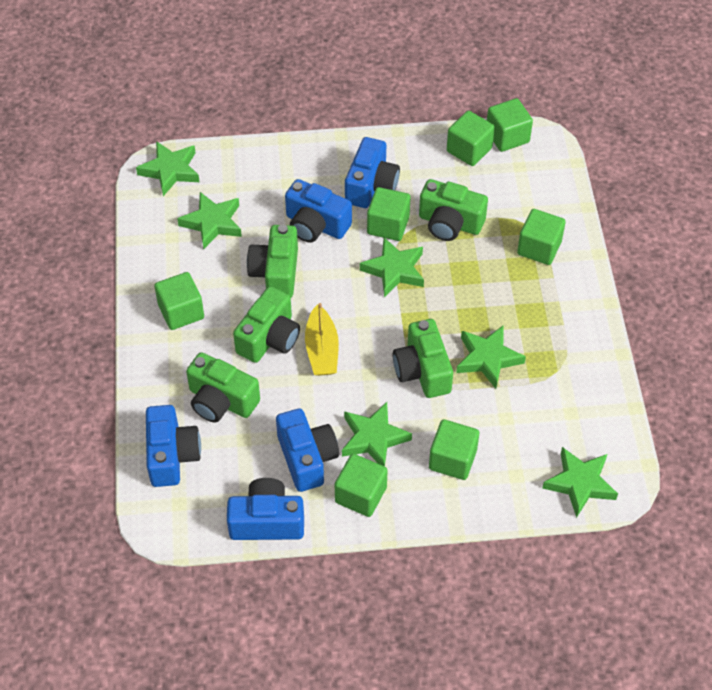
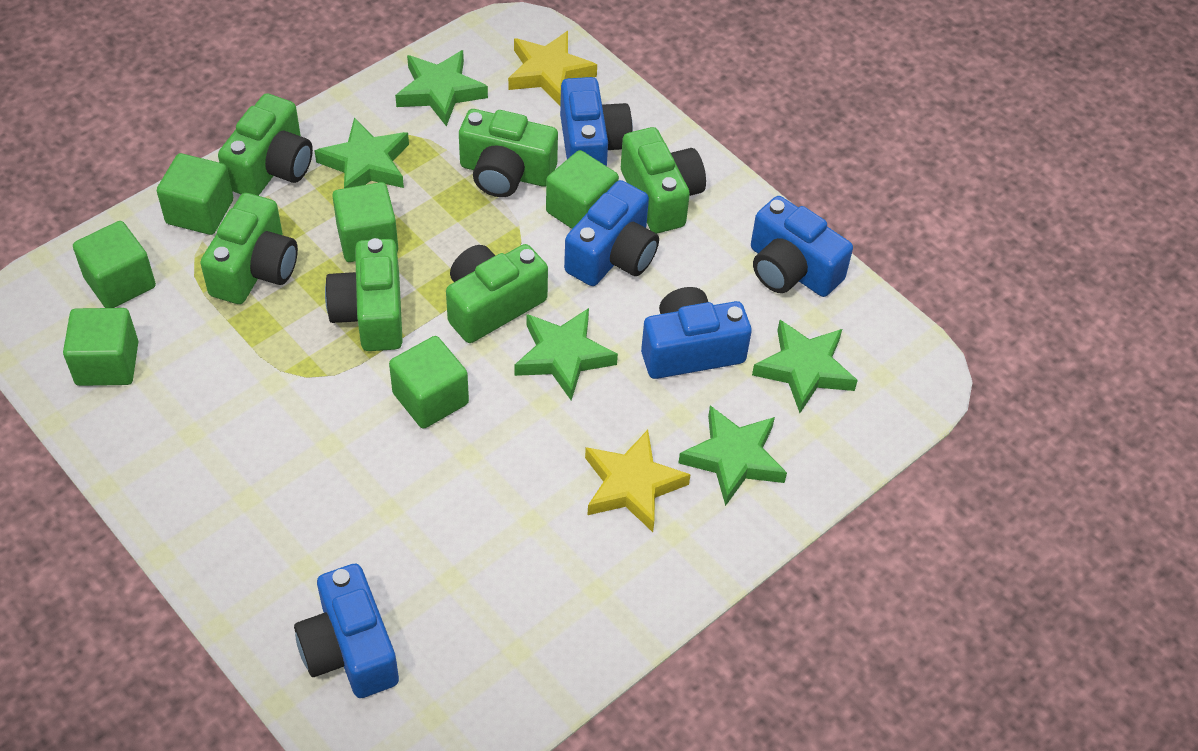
green camera: 5 -> 6
green cube: 7 -> 6
green star: 6 -> 5
yellow boat: 1 -> 0
yellow star: 0 -> 2

